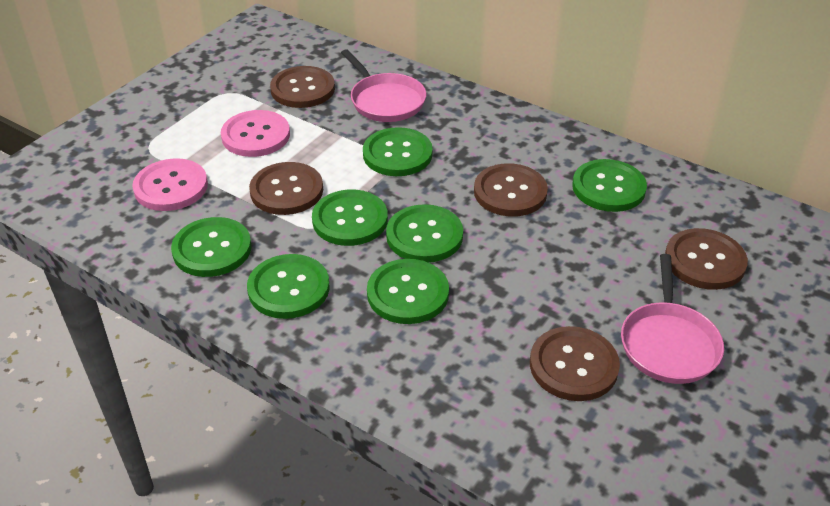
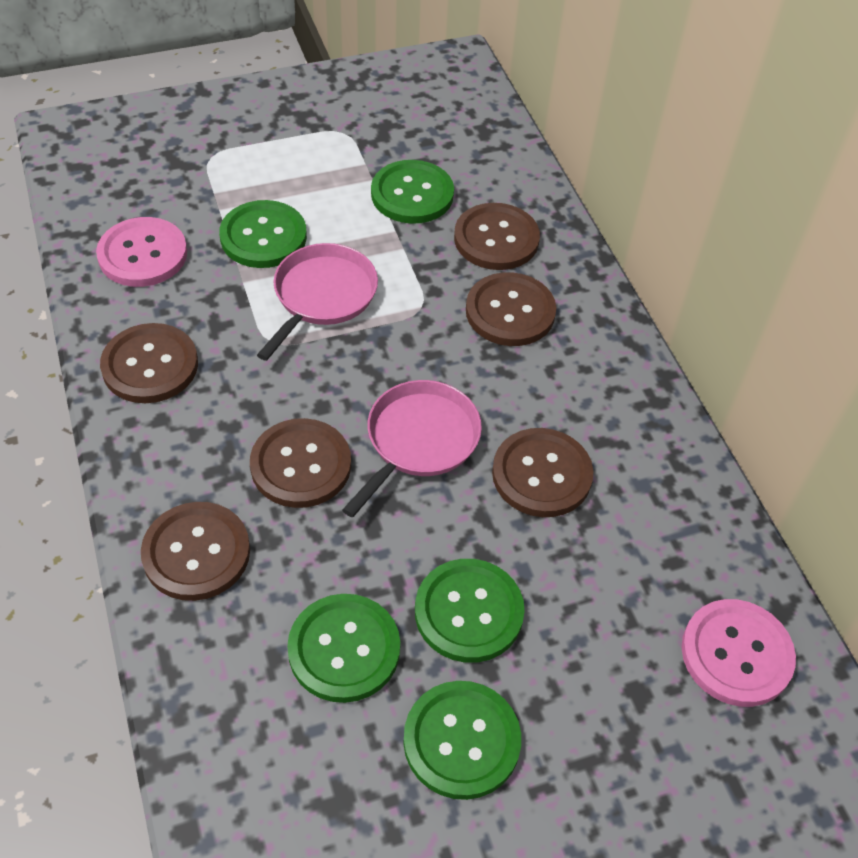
brown button: 5 -> 6
green button: 7 -> 5

